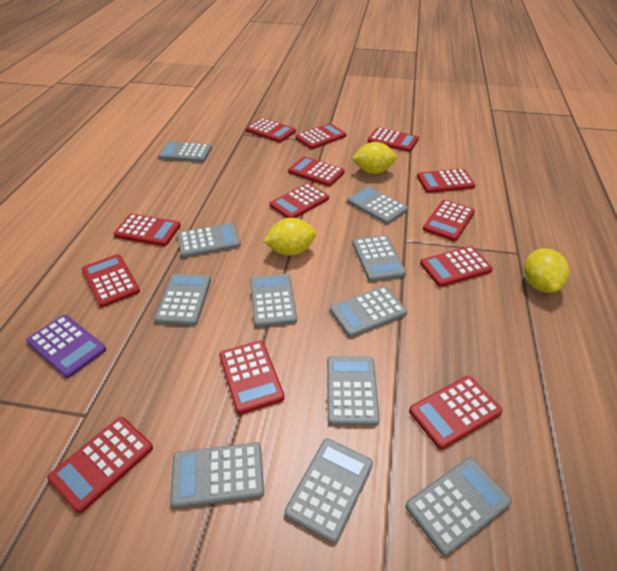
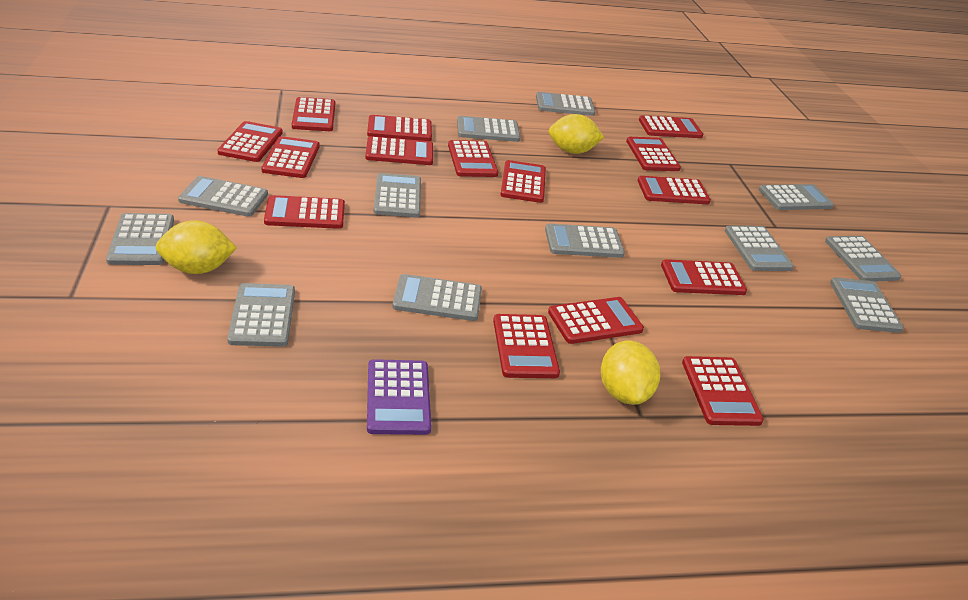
grey calculator: 11 -> 12
red calculator: 13 -> 15

